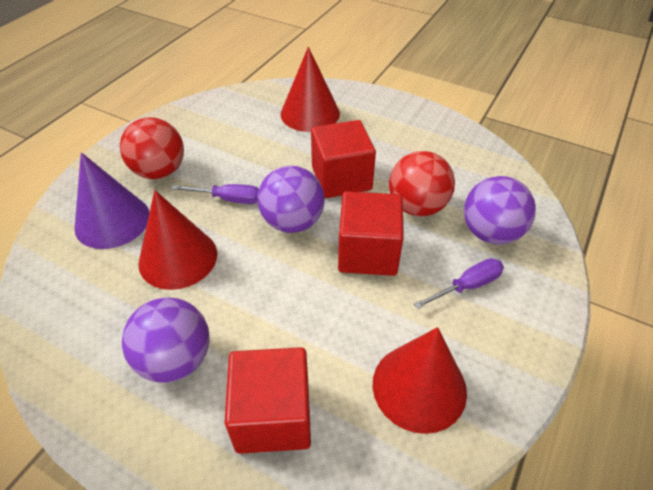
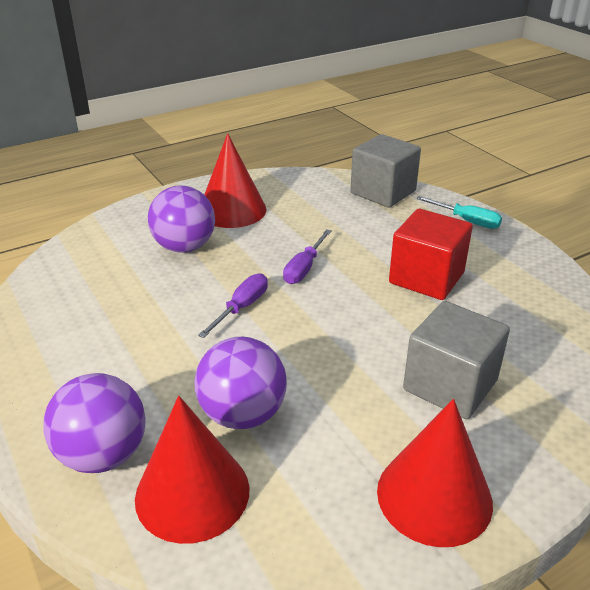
grey cube: 0 -> 2
purple cone: 1 -> 0
red ball: 2 -> 0
red cube: 3 -> 1
turquoise screwdriver: 0 -> 1

